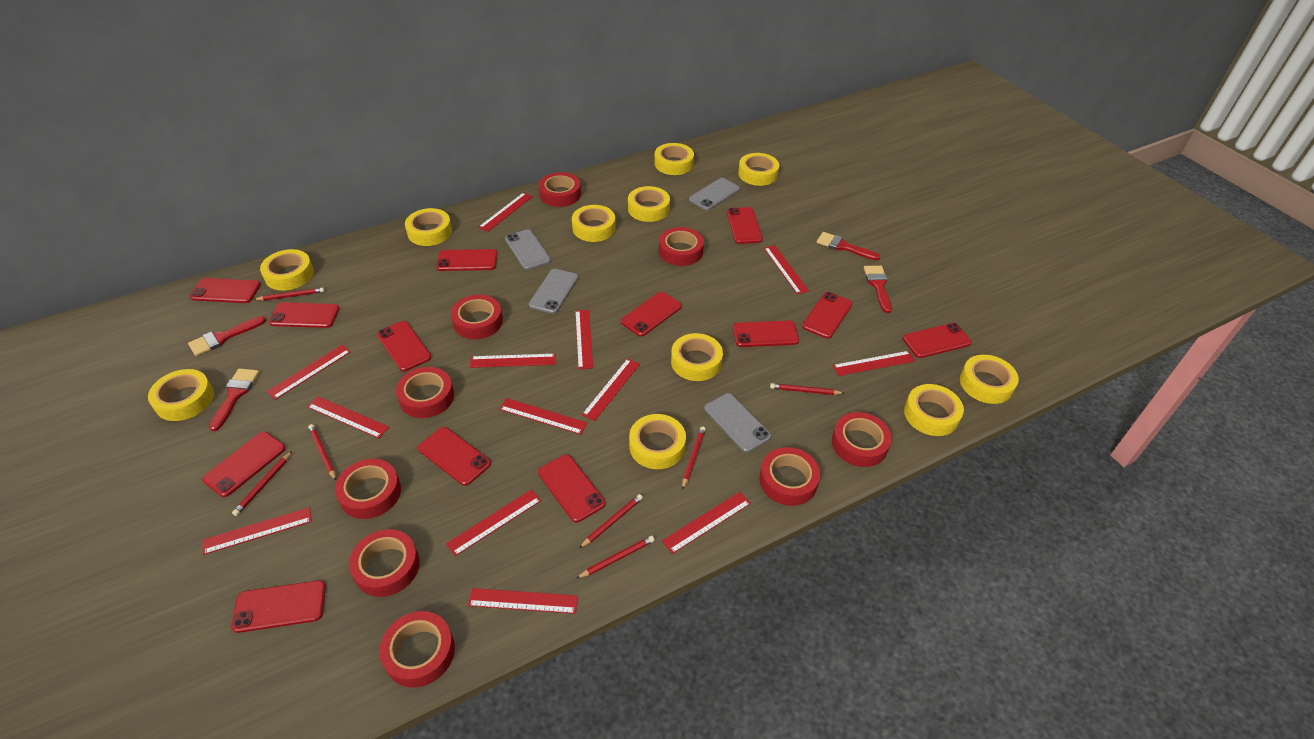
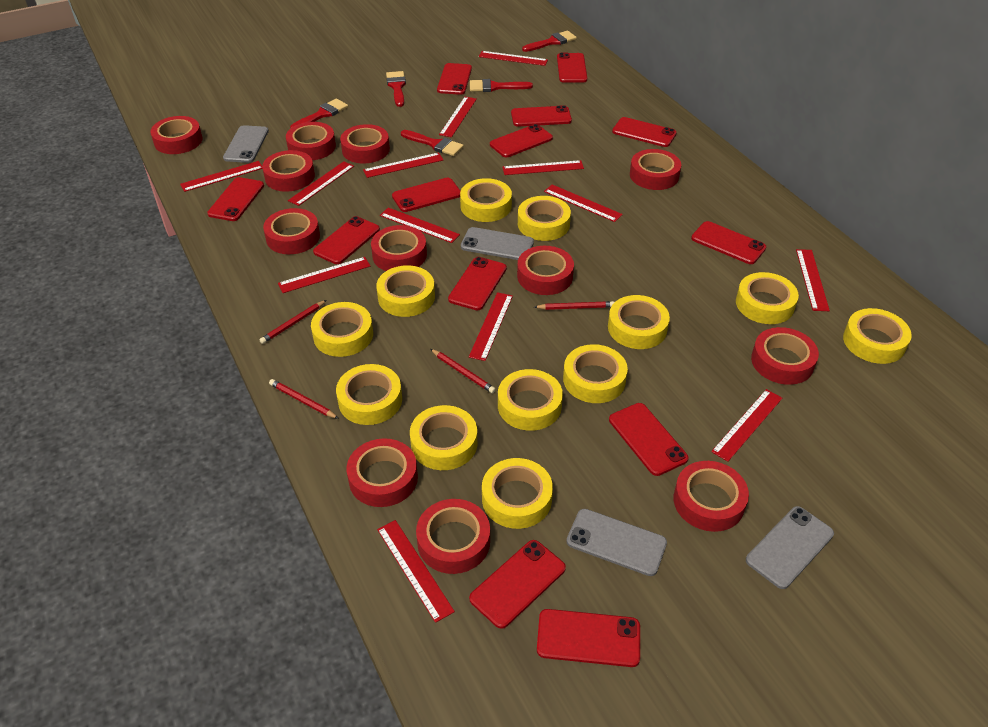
red brush: 4 -> 5
red pencil: 7 -> 4
red tape: 9 -> 12
yellow tape: 11 -> 12

